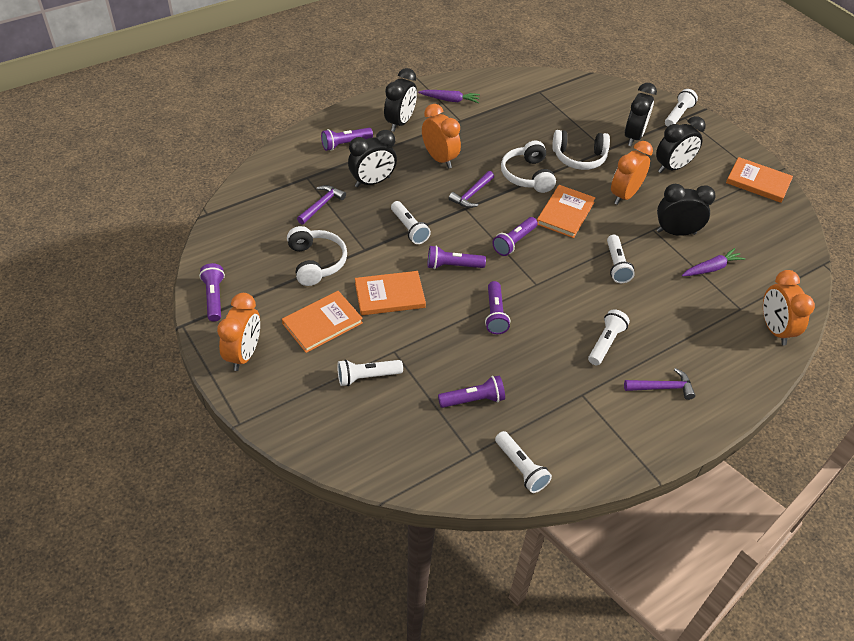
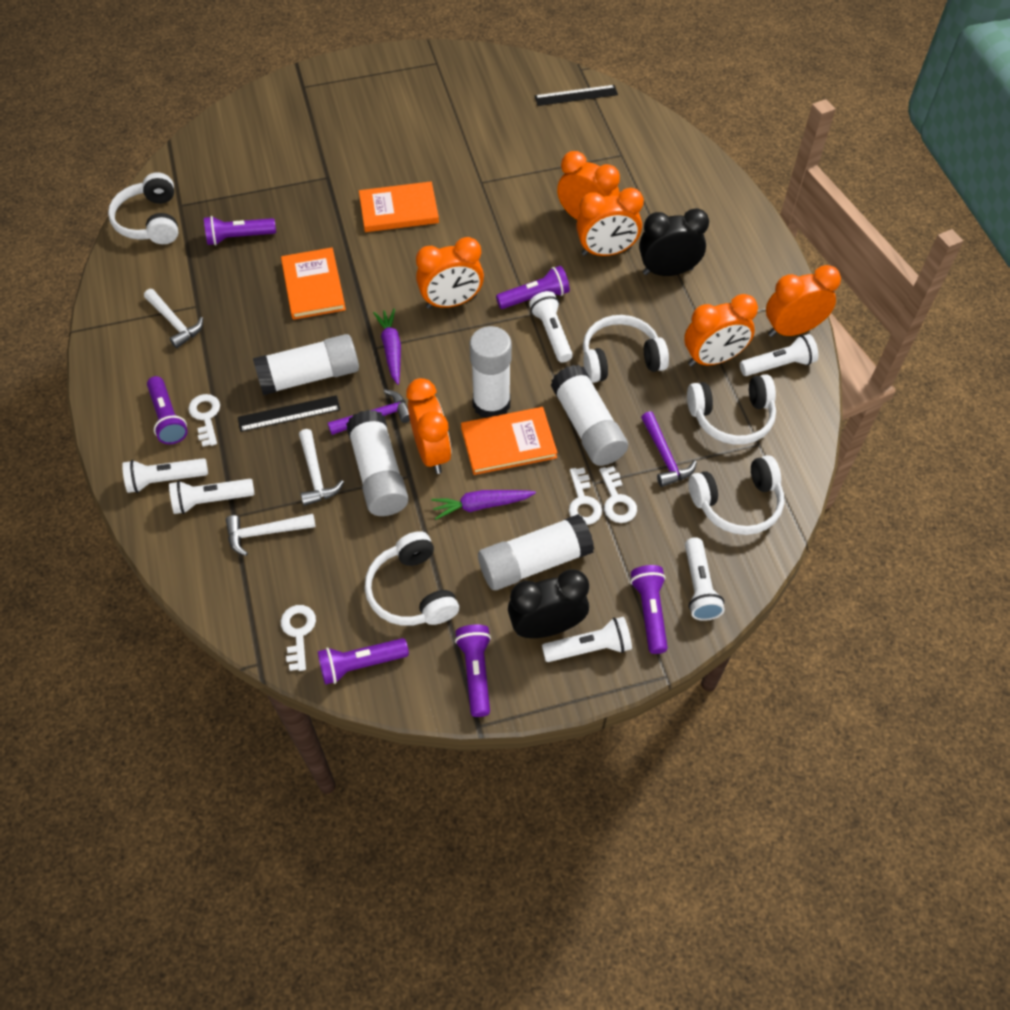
black clock: 5 -> 2
black ruler: 0 -> 2
orange book: 4 -> 3
orange clock: 4 -> 6
purple hammer: 3 -> 2
white glue stick: 0 -> 5
white hammer: 0 -> 3
white headphones: 3 -> 5
white key: 0 -> 4

